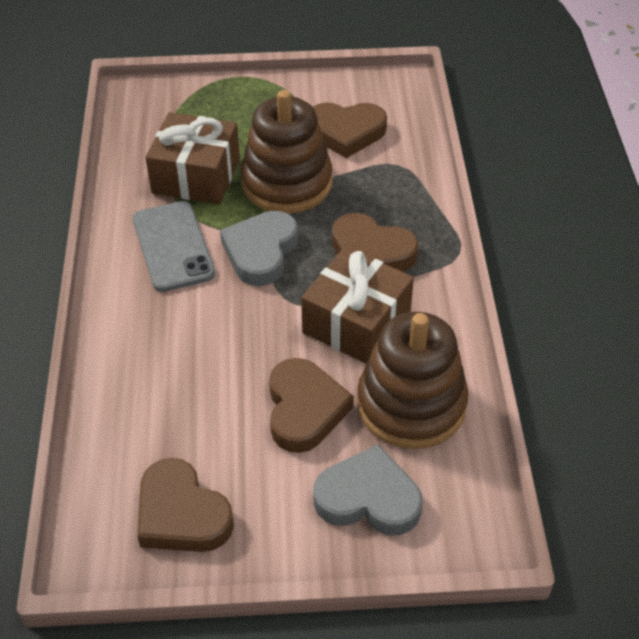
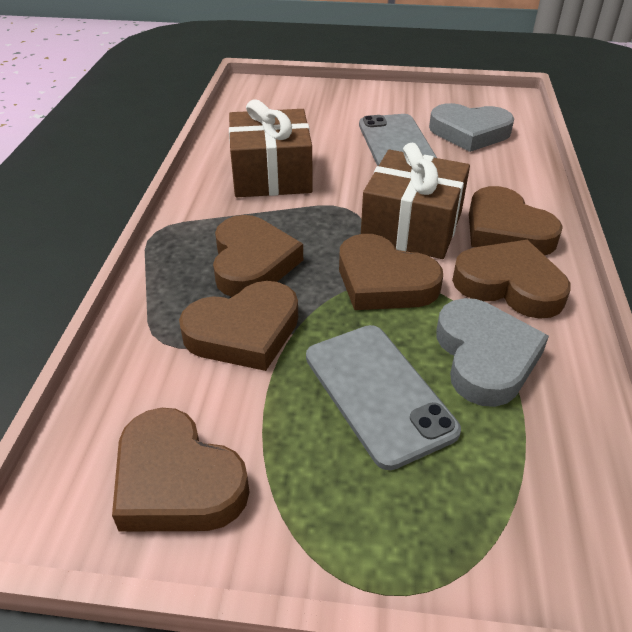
brown heart: 4 -> 6
brown stacking toy: 2 -> 0
grey phone: 1 -> 2

